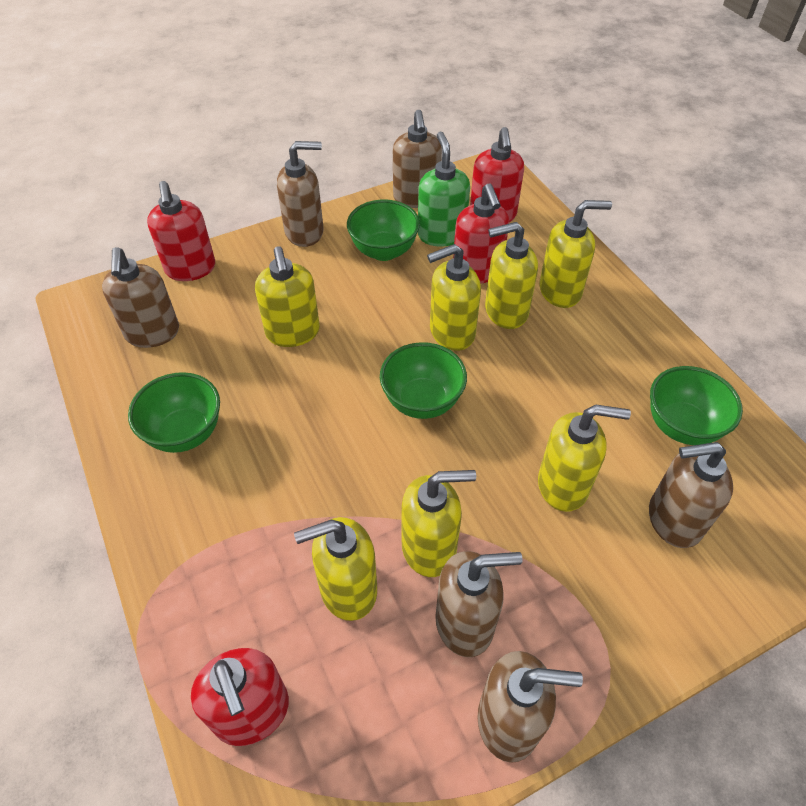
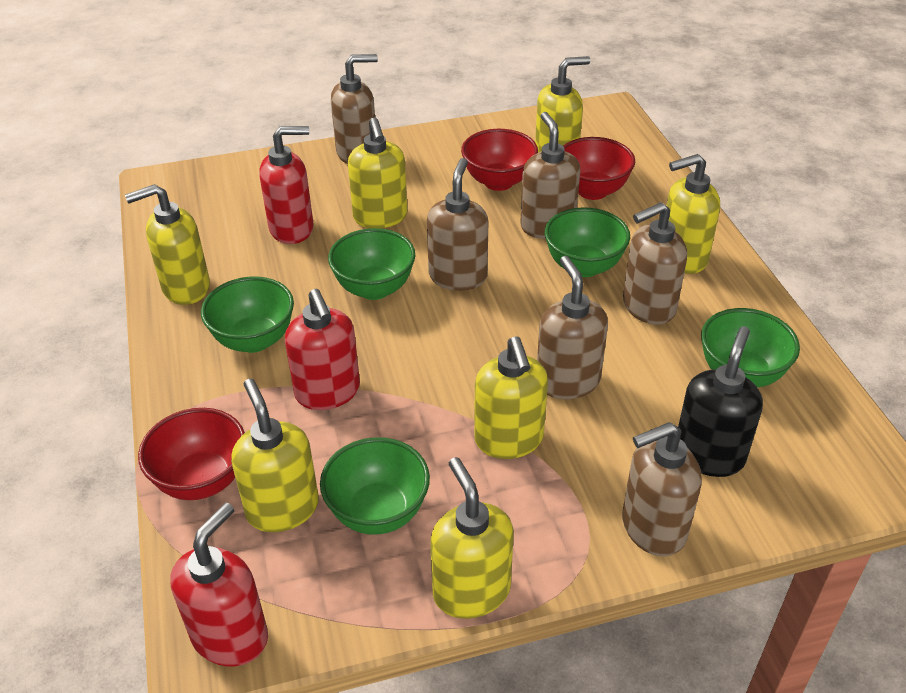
black soap dispenser: 0 -> 1
green bowl: 4 -> 5
green soap dispenser: 1 -> 0
red bowl: 0 -> 3
red soap dispenser: 4 -> 3

